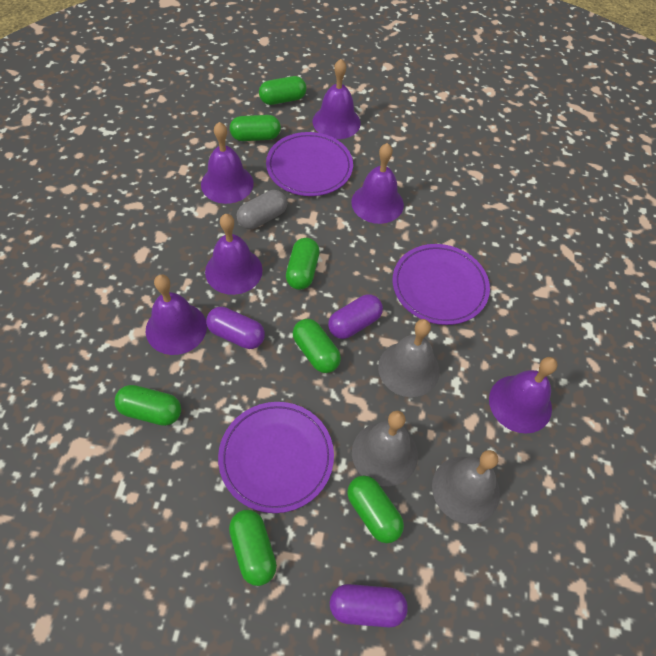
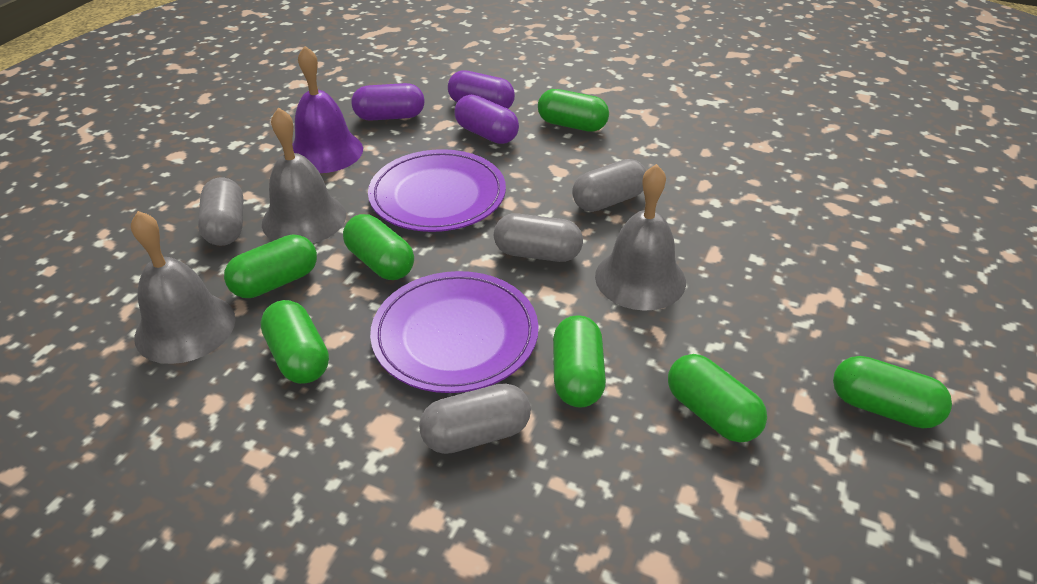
grey capsule: 1 -> 4
purple bell: 6 -> 1
purple plate: 3 -> 2

